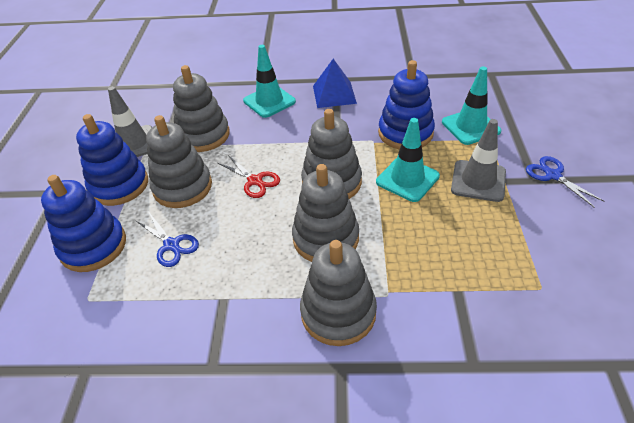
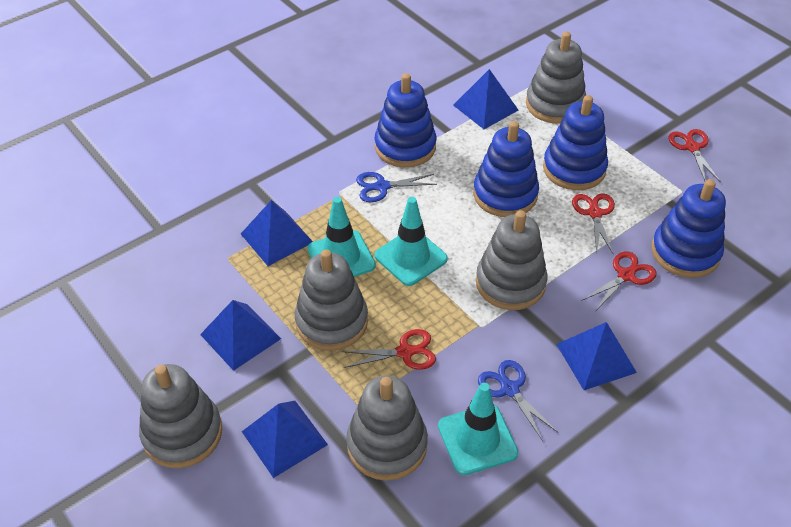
blue pyramid: 1 -> 5
blue stacking toy: 3 -> 4
grey traffic cone: 2 -> 0
red scissors: 1 -> 4

